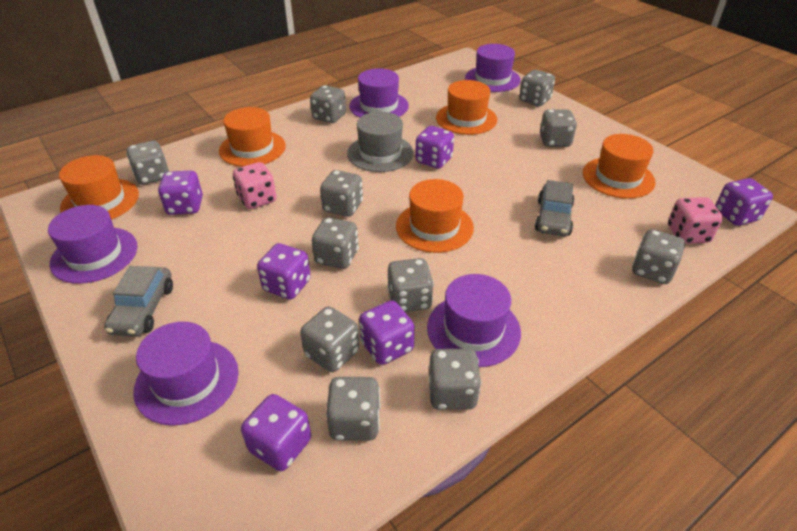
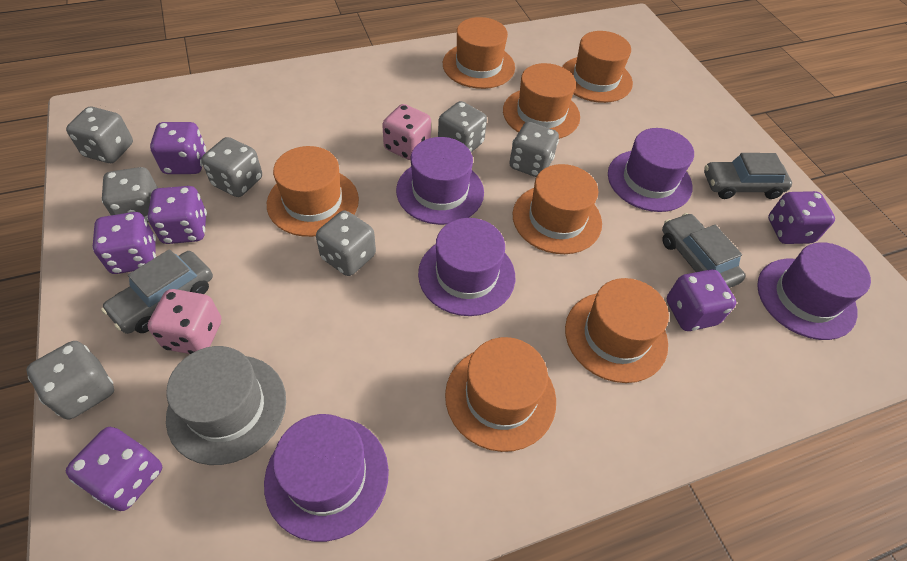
grey car: 2 -> 3
grey dice: 11 -> 7
orange hat: 5 -> 7

